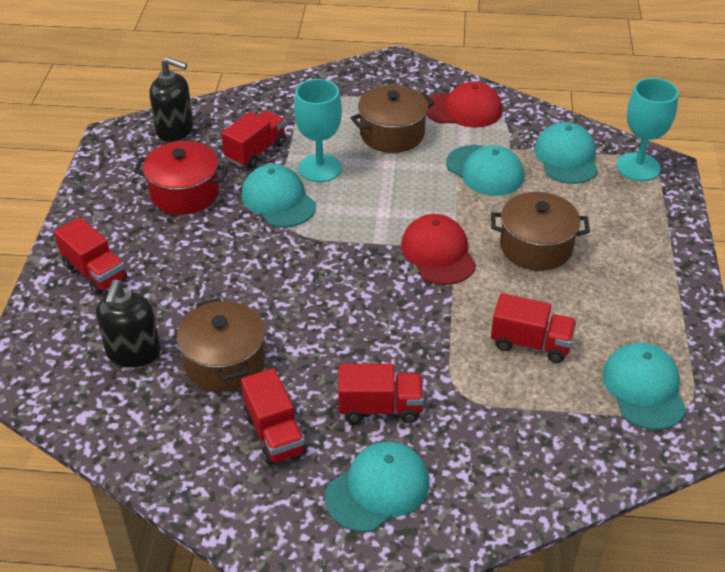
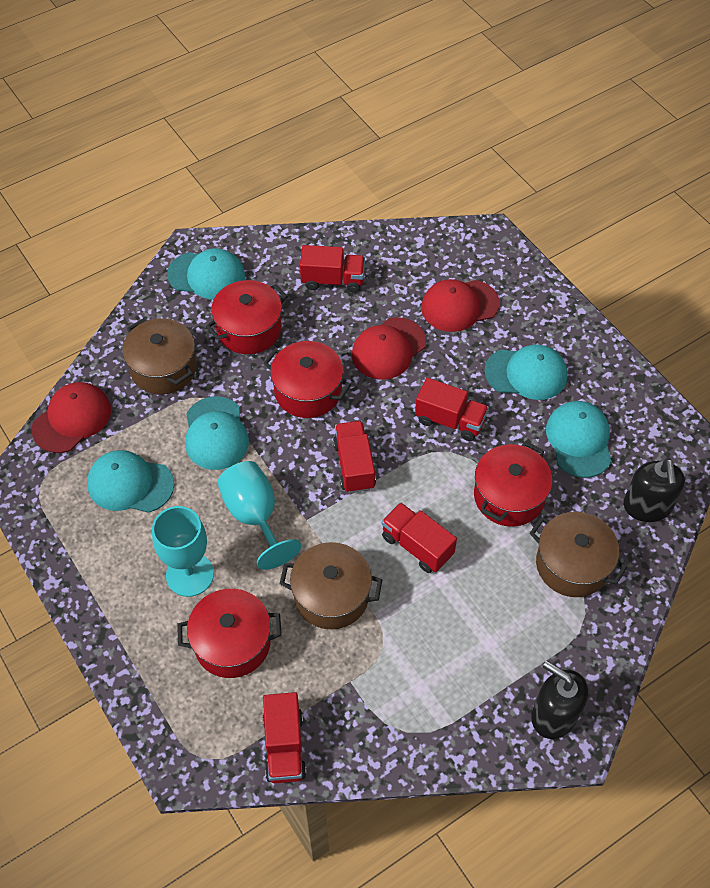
red cap: 2 -> 3
red pot: 1 -> 4

